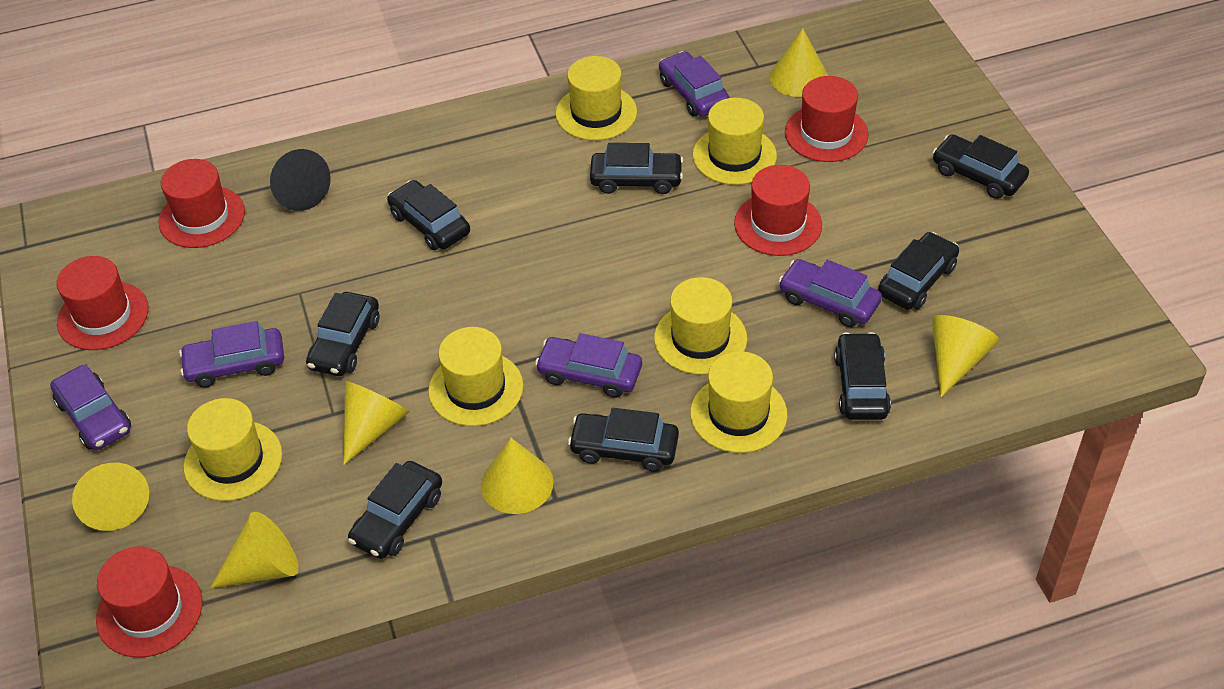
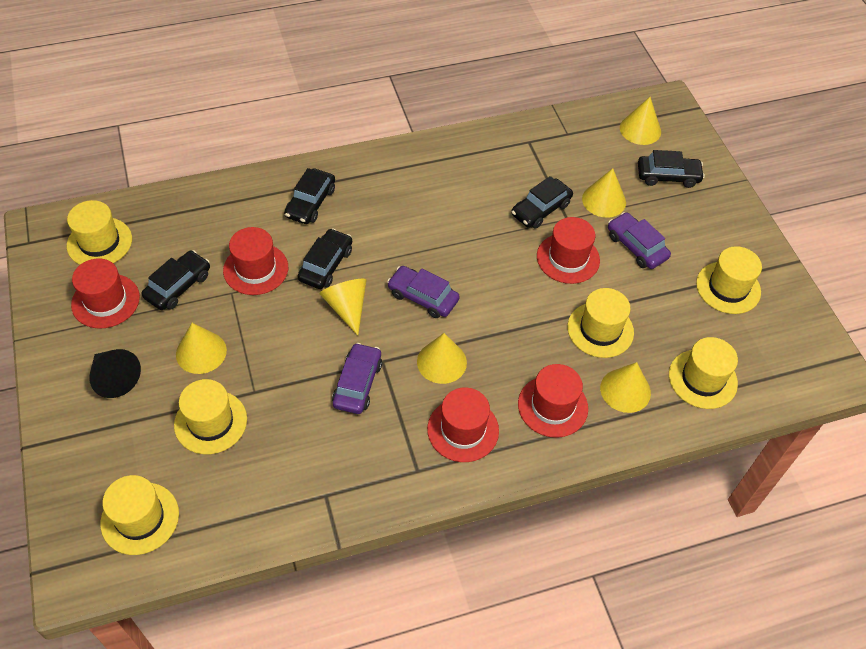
black car: 8 -> 5
purple car: 5 -> 3

